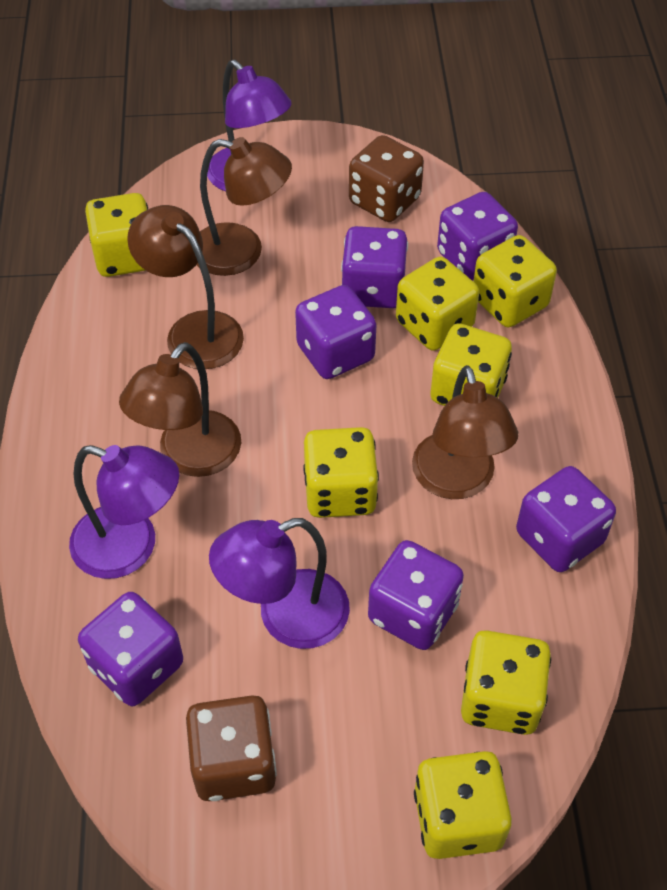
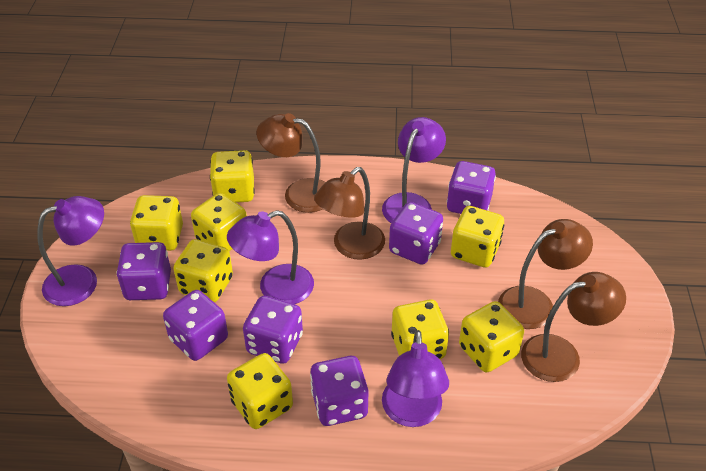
brown dice: 2 -> 0
purple lamp: 3 -> 4
yellow dice: 7 -> 8

